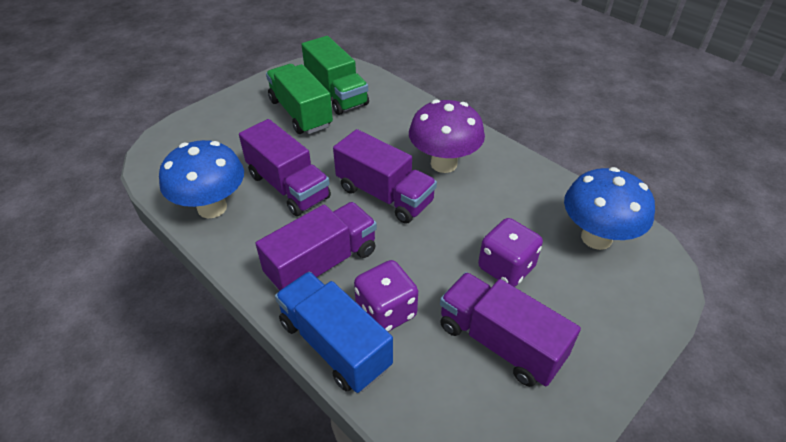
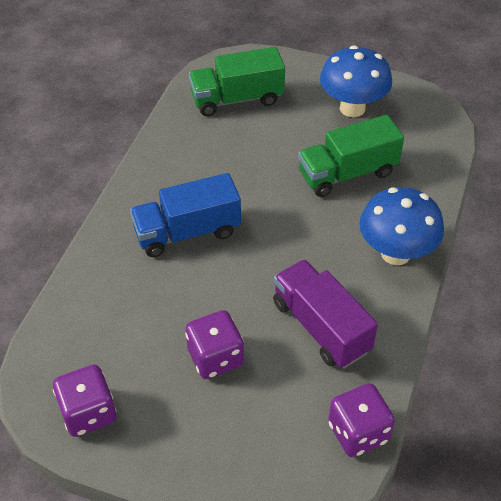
purple dice: 2 -> 3
purple mushroom: 1 -> 0
purple truck: 4 -> 1

